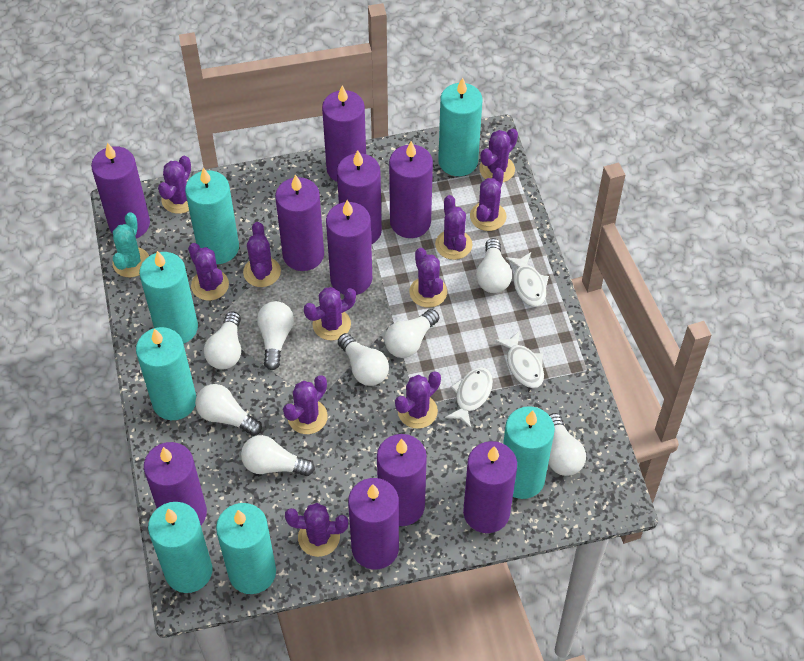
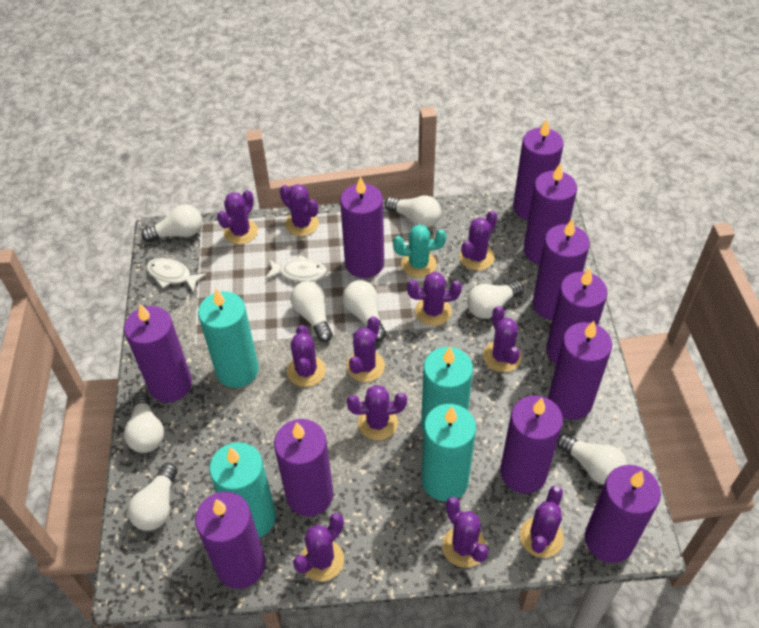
purple candle: 10 -> 11
turquoise candle: 7 -> 4
white fish: 3 -> 2

